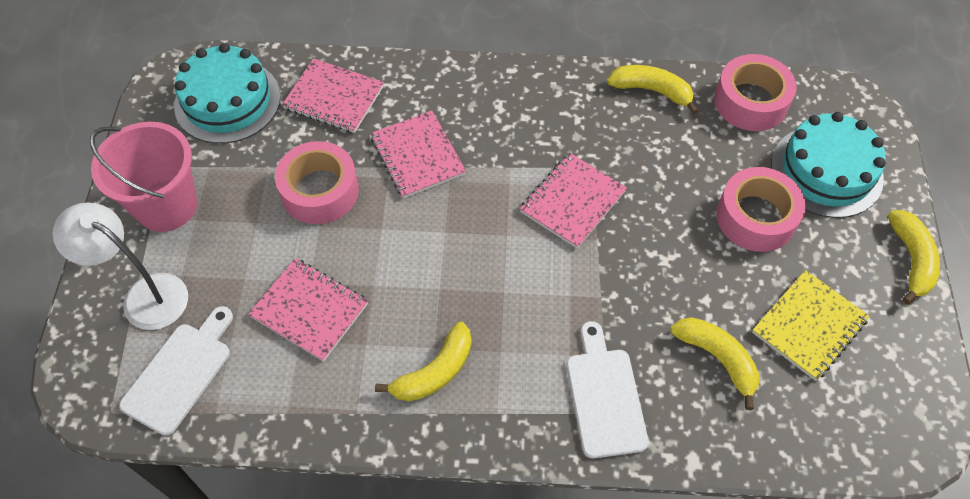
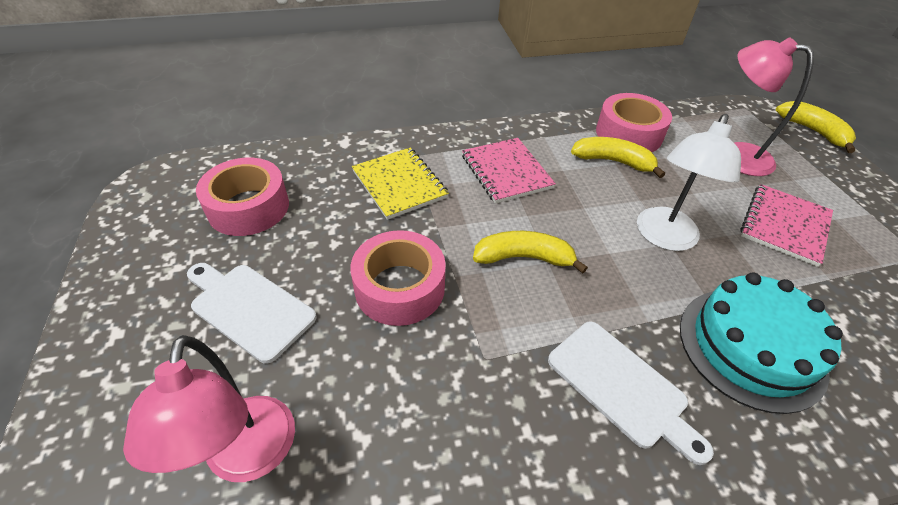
pink bucket: 1 -> 0
pink lamp: 0 -> 2
pink notebook: 4 -> 2
turquoise cake: 2 -> 1
yellow banana: 4 -> 3

